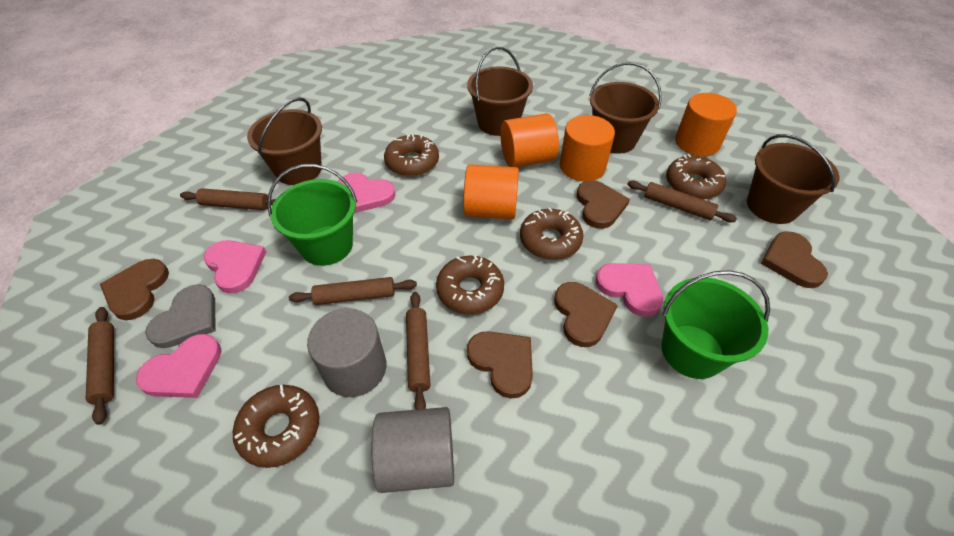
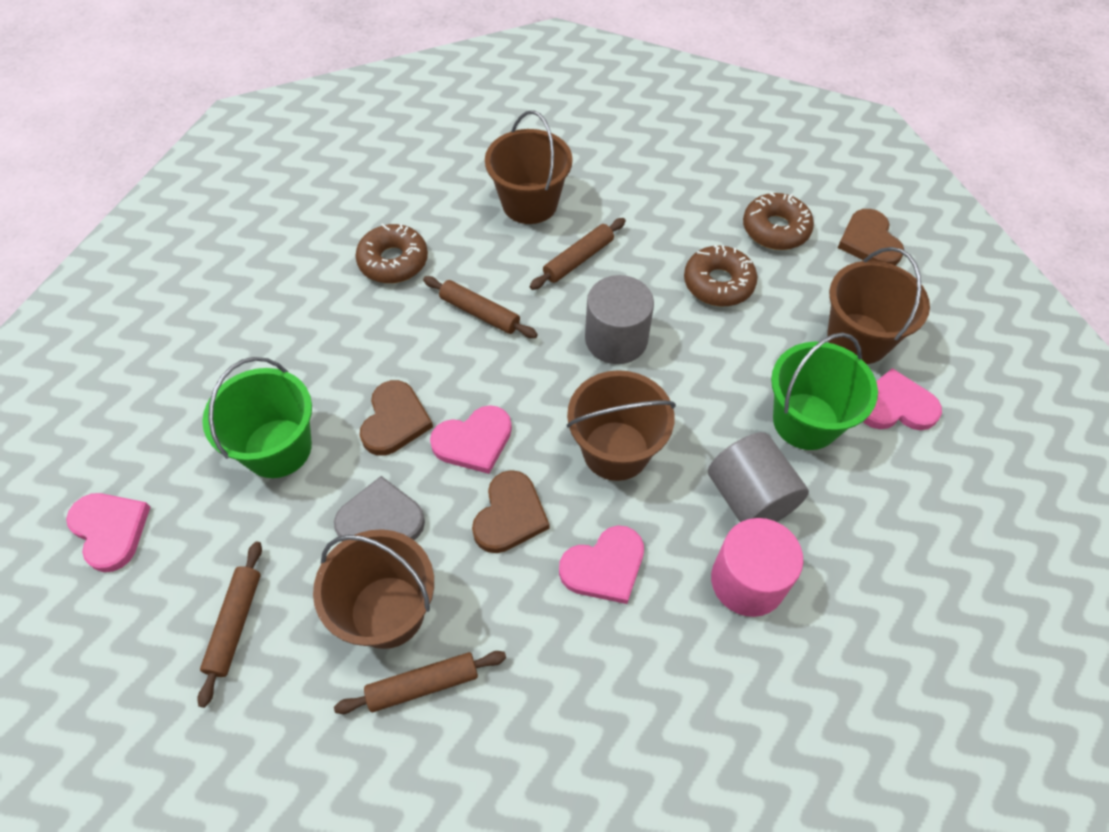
brown donut: 5 -> 3
brown heart: 5 -> 3
brown rolling pin: 5 -> 4
orange cylinder: 4 -> 0
pink cylinder: 0 -> 1

